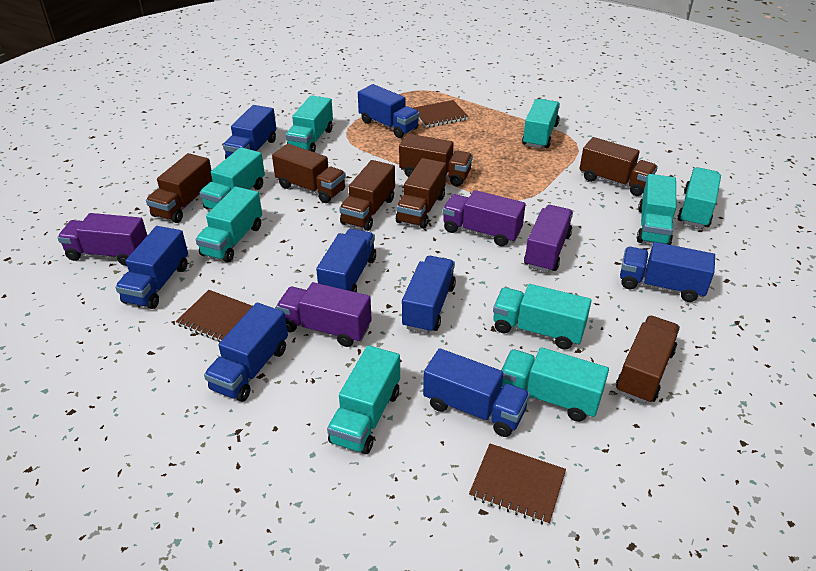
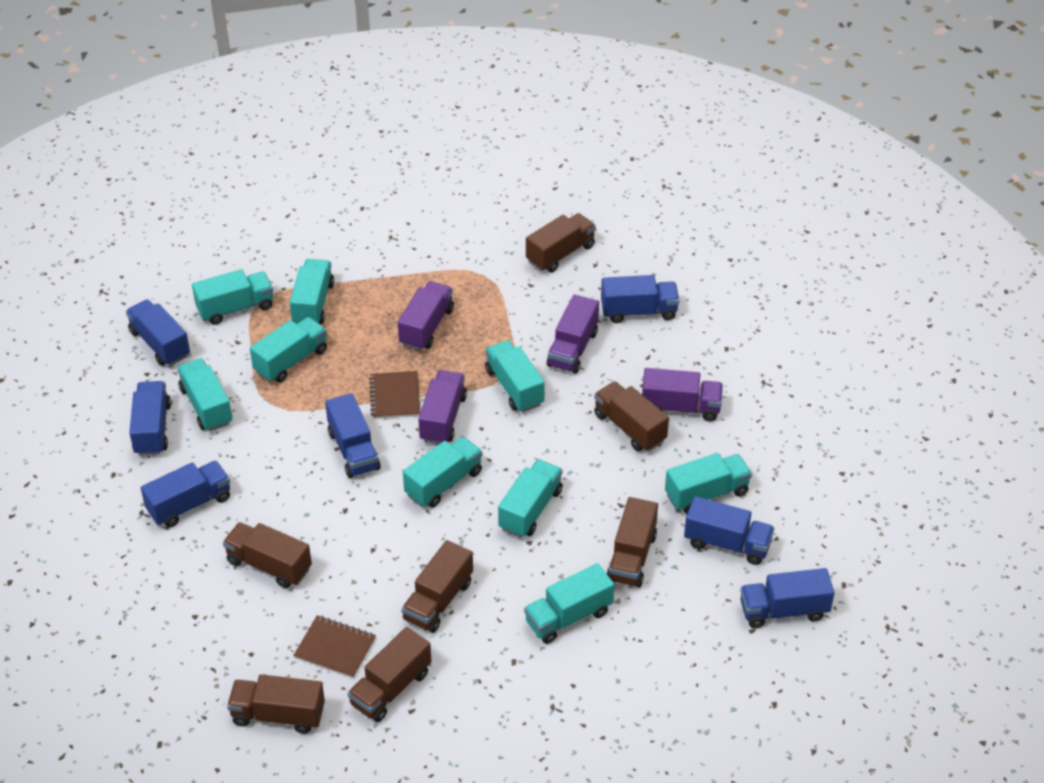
blue truck: 8 -> 7
brown notebook: 3 -> 2

